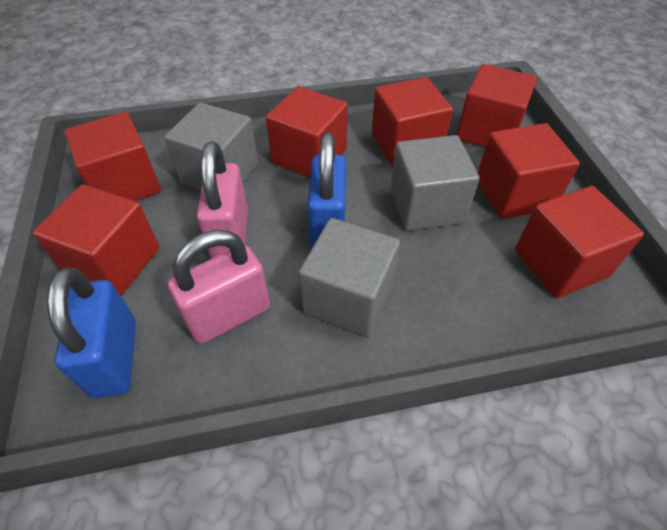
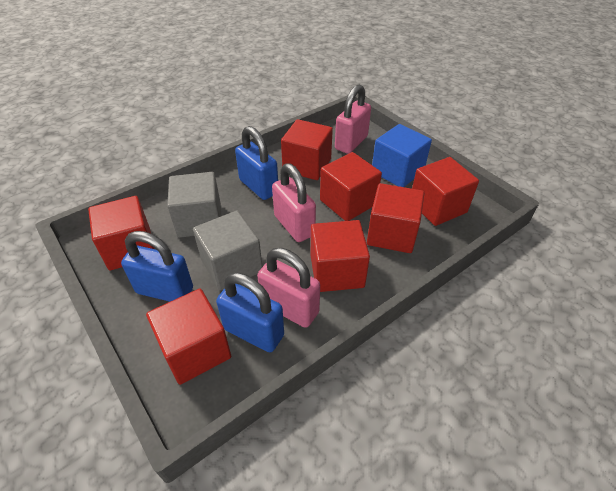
blue cube: 0 -> 1
blue padlock: 2 -> 3
grey cube: 3 -> 2
pink padlock: 2 -> 3

